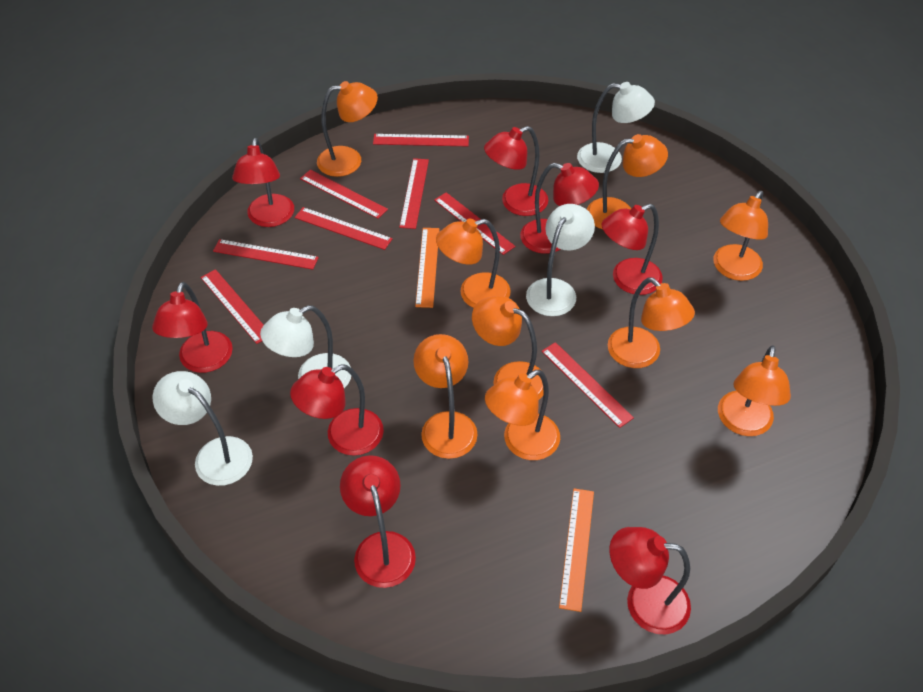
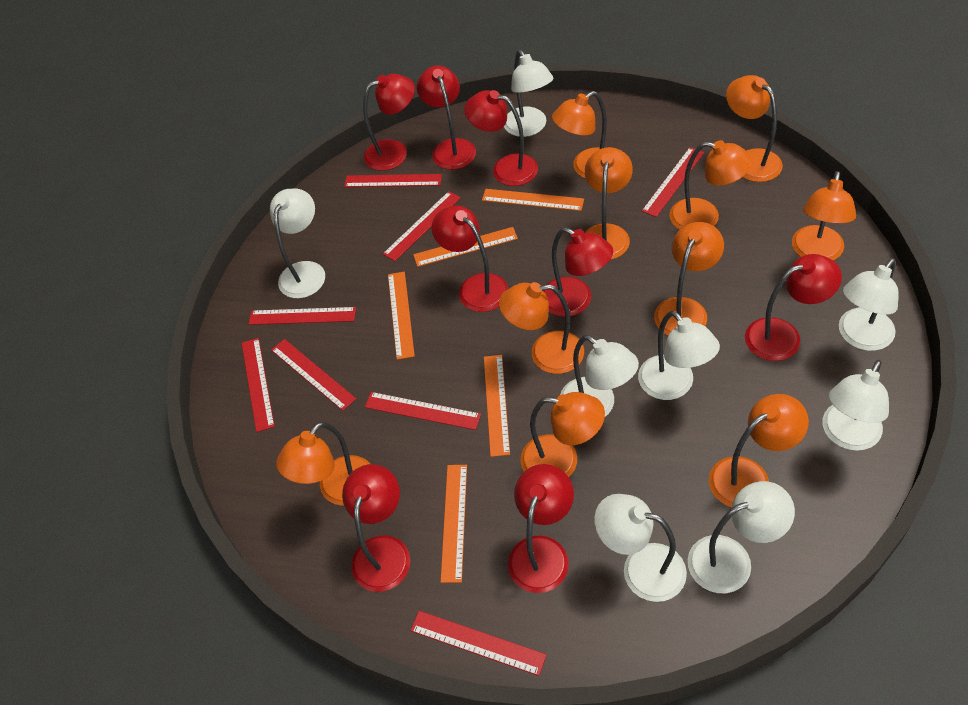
orange lamp: 9 -> 10
orange ruler: 2 -> 5
white lamp: 4 -> 8

